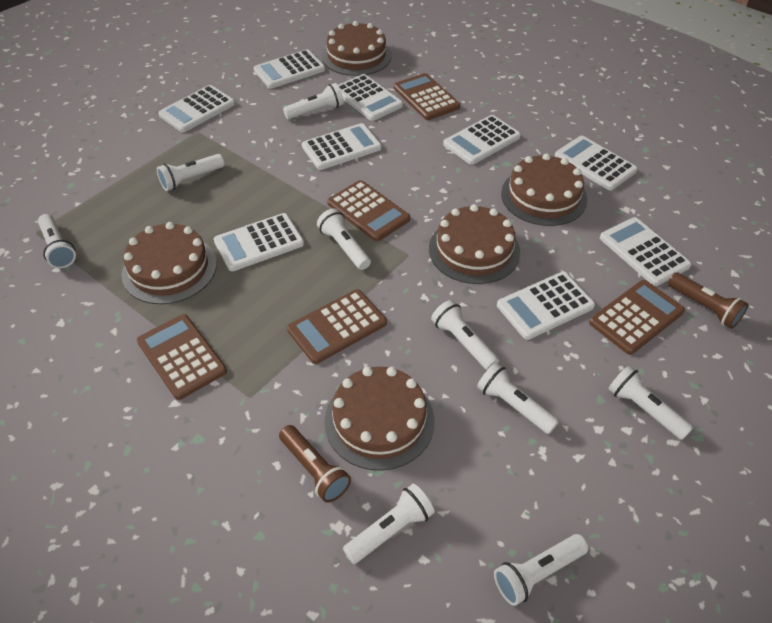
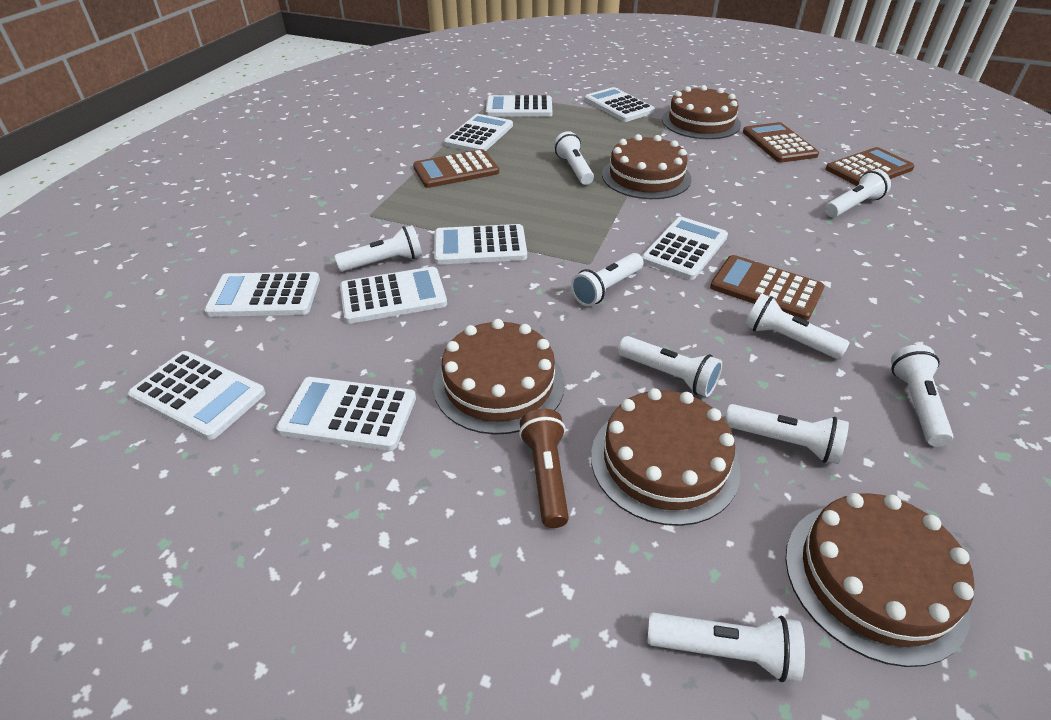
brown calculator: 5 -> 4
brown flashlight: 2 -> 1

